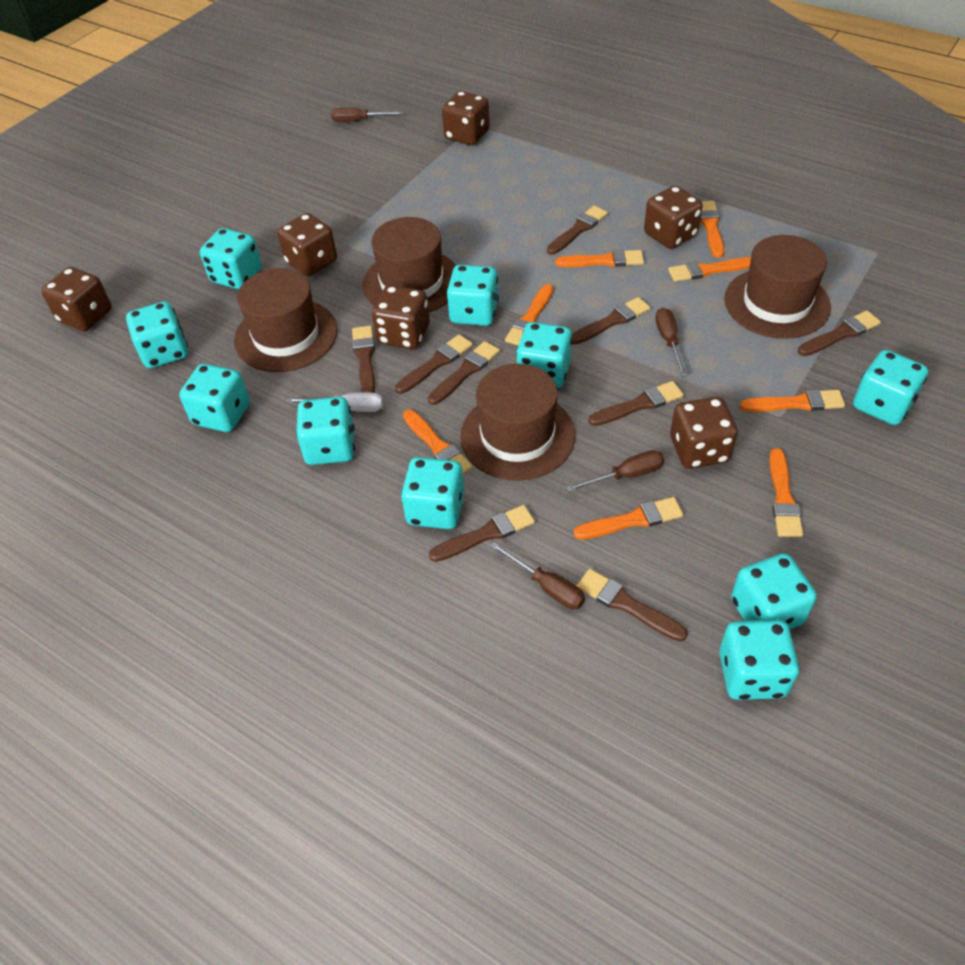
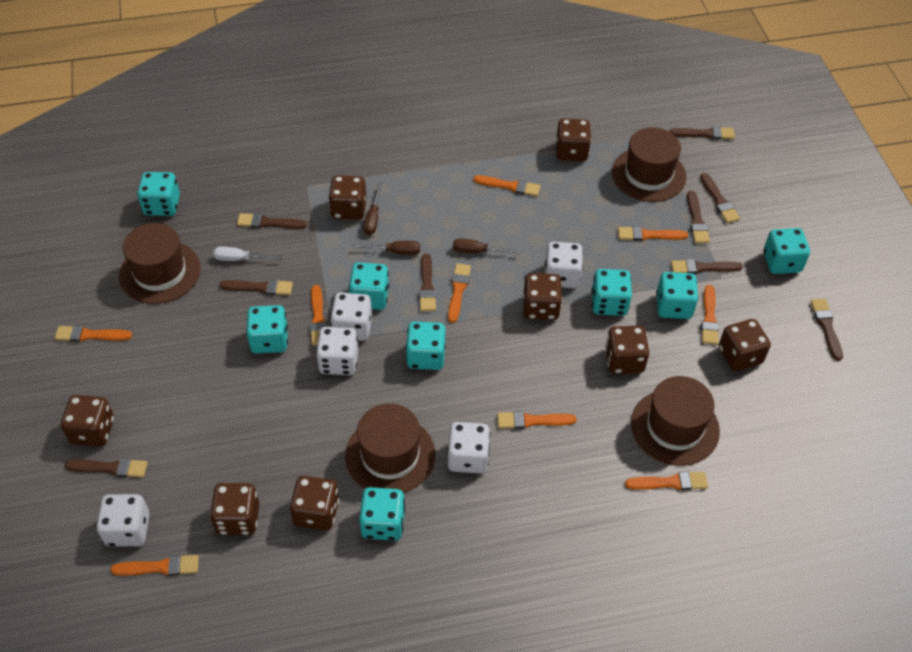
brown dice: 6 -> 8
brown screwdriver: 4 -> 3
orange brush: 8 -> 9
turquoise dice: 10 -> 8
white dice: 0 -> 5

